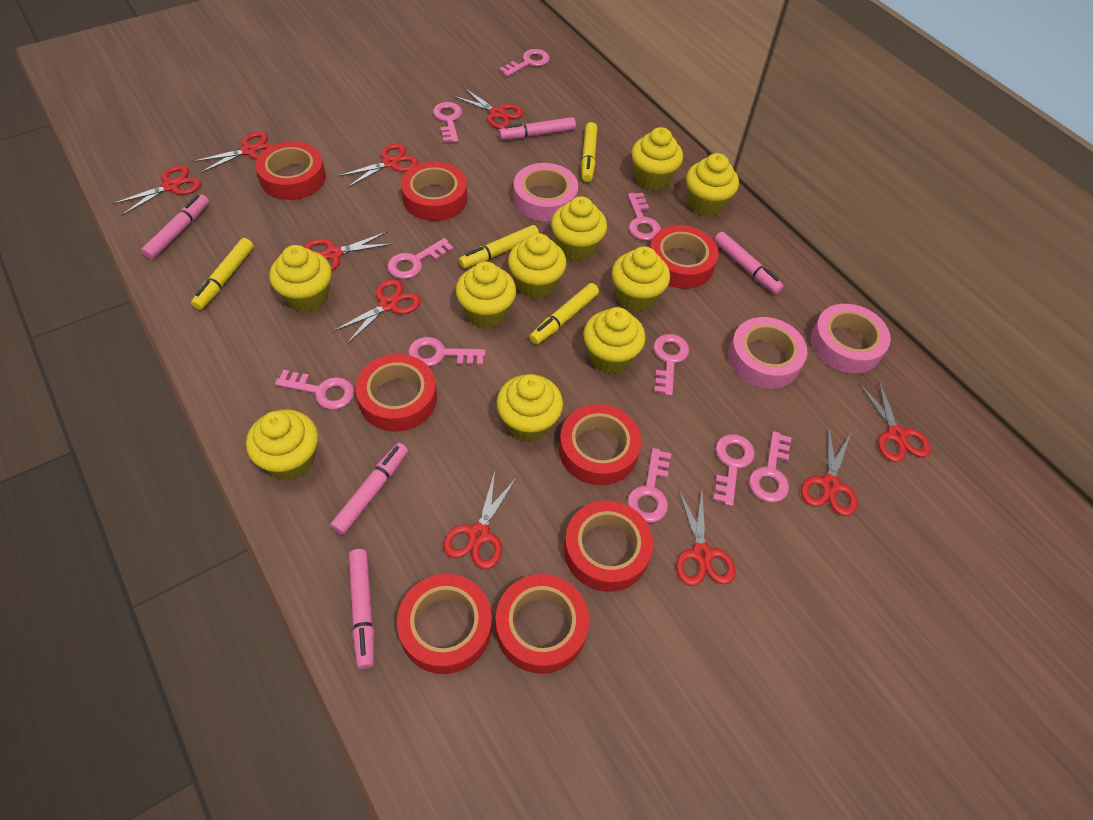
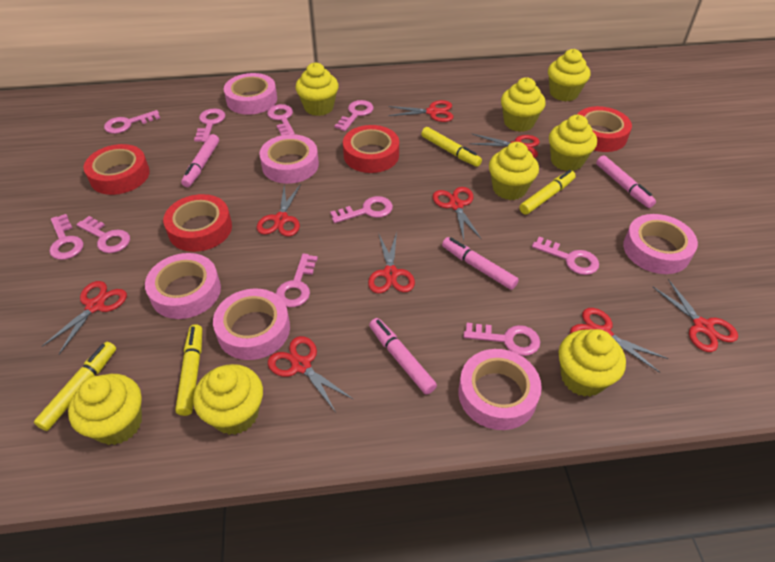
pink marker: 5 -> 4
pink tape: 3 -> 6
red scissors: 10 -> 9
red tape: 8 -> 4
yellow cupcake: 10 -> 8

